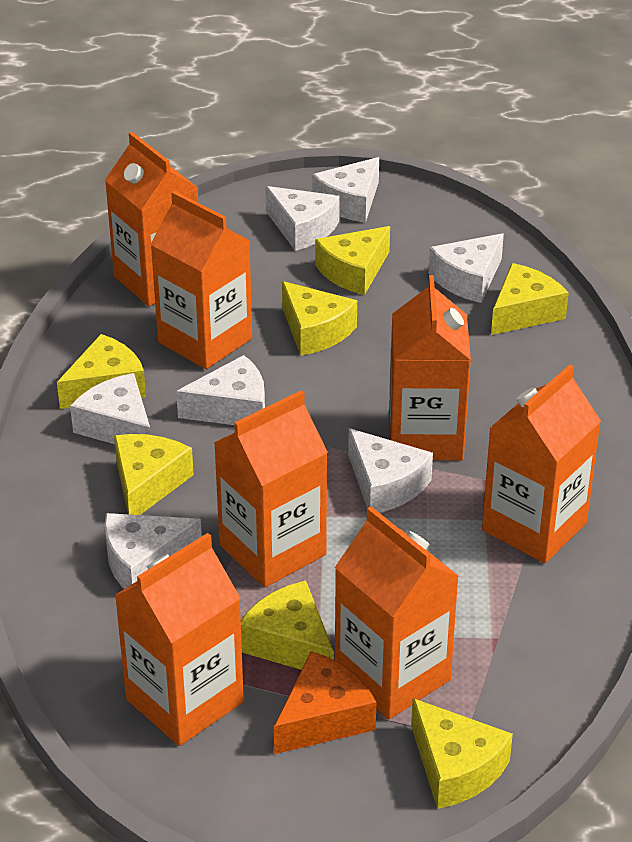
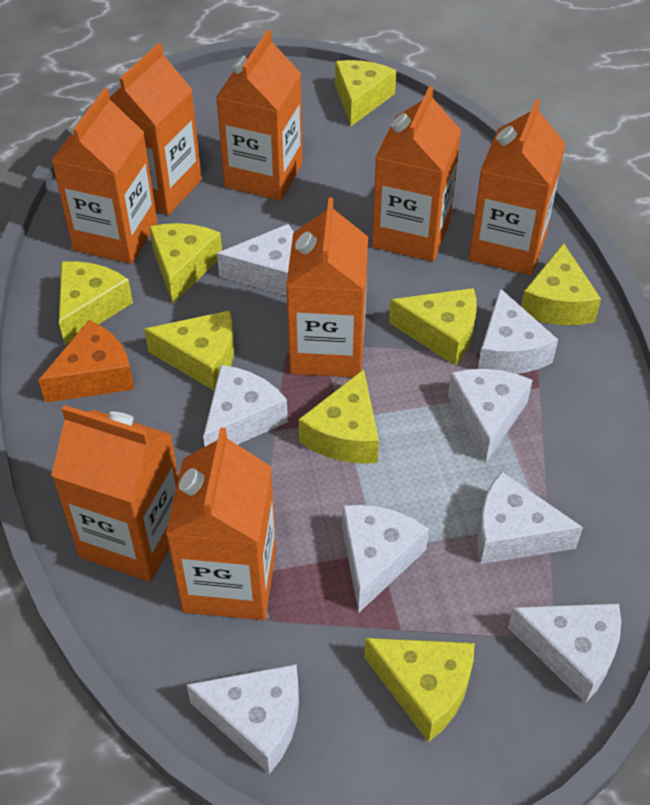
orange carton: 7 -> 8
white cheese: 7 -> 8
yellow cheese: 7 -> 8

